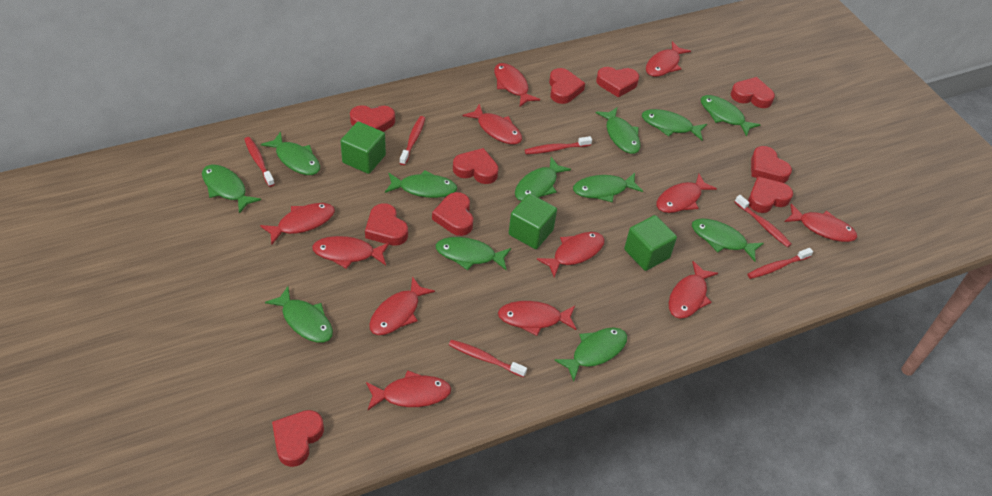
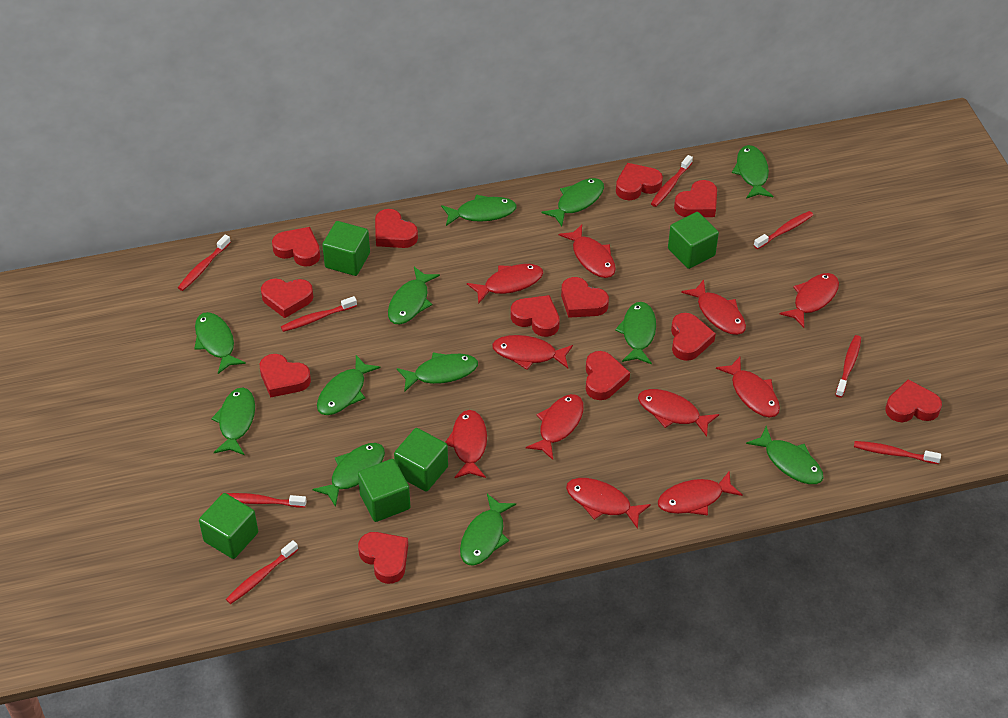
green cube: 3 -> 5
red fish: 12 -> 11
red heart: 10 -> 12
red toothbrush: 6 -> 8

